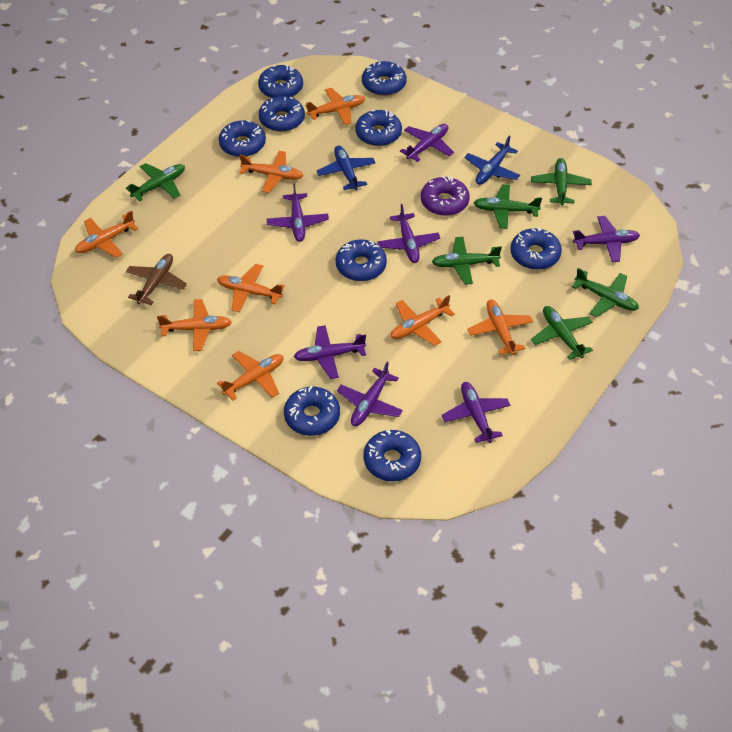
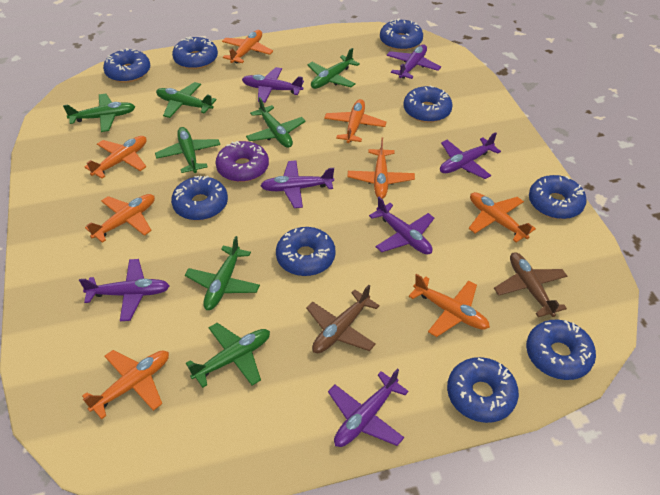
blue plane: 2 -> 0
brown plane: 1 -> 2
green plane: 6 -> 7

